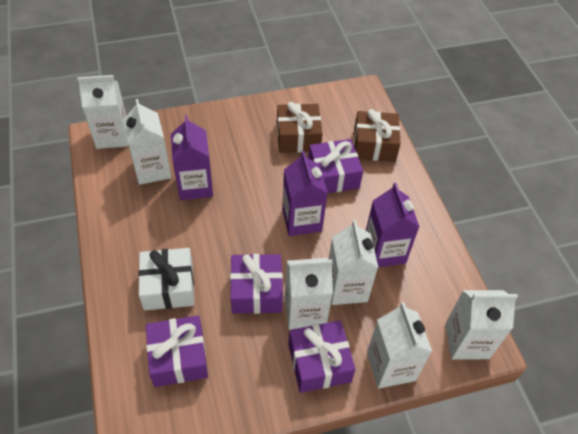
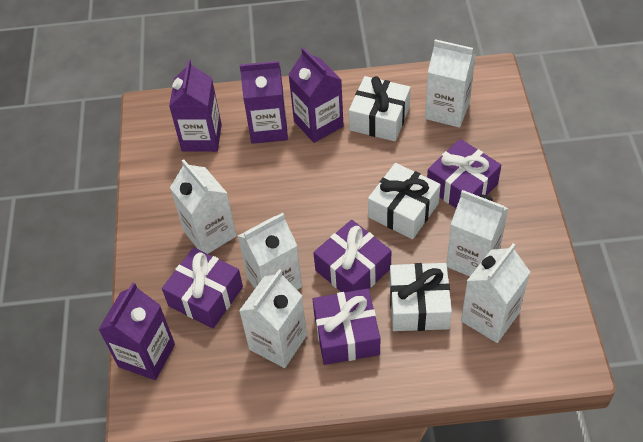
brown gift: 2 -> 0
purple carton: 3 -> 4
white gift: 1 -> 3

